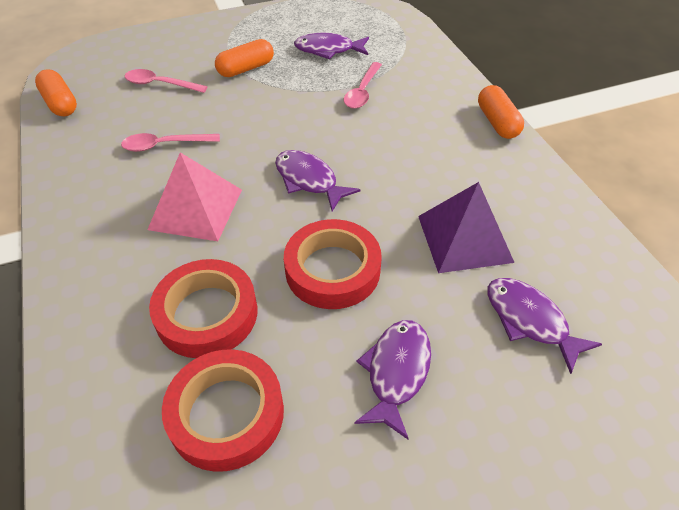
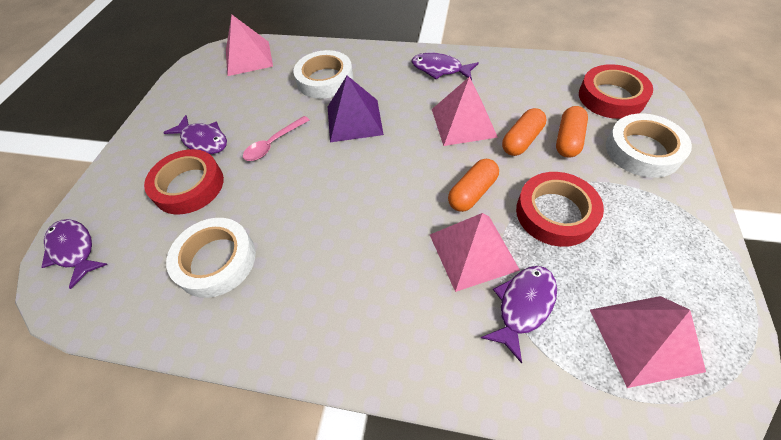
pink pyramid: 1 -> 4
pink spoon: 3 -> 1
white tape: 0 -> 3

